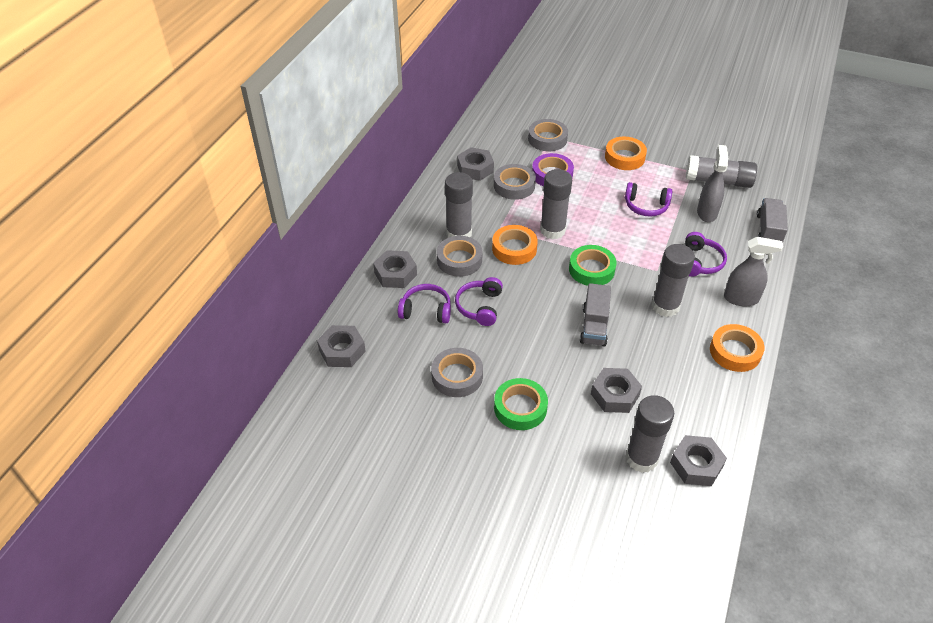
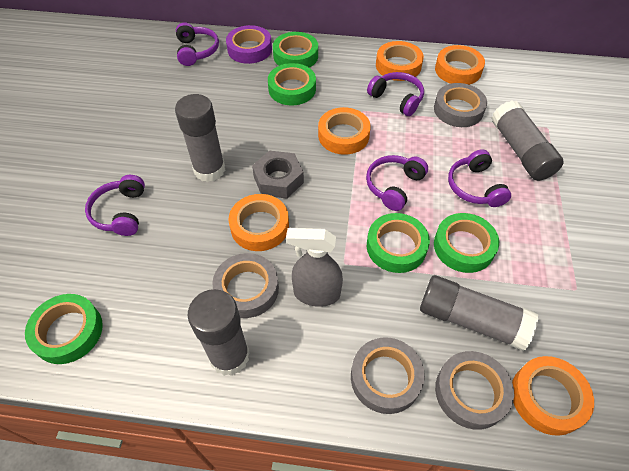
green tape: 2 -> 5
grey glue stick: 5 -> 4
grey nut: 5 -> 1
grey spray bottle: 2 -> 1
grey truck: 2 -> 0
orange tape: 3 -> 5
purple headphones: 4 -> 5

